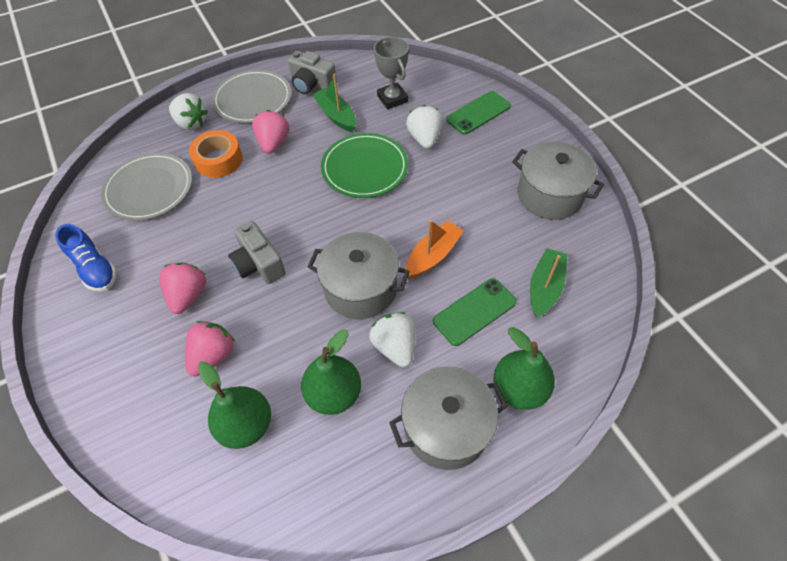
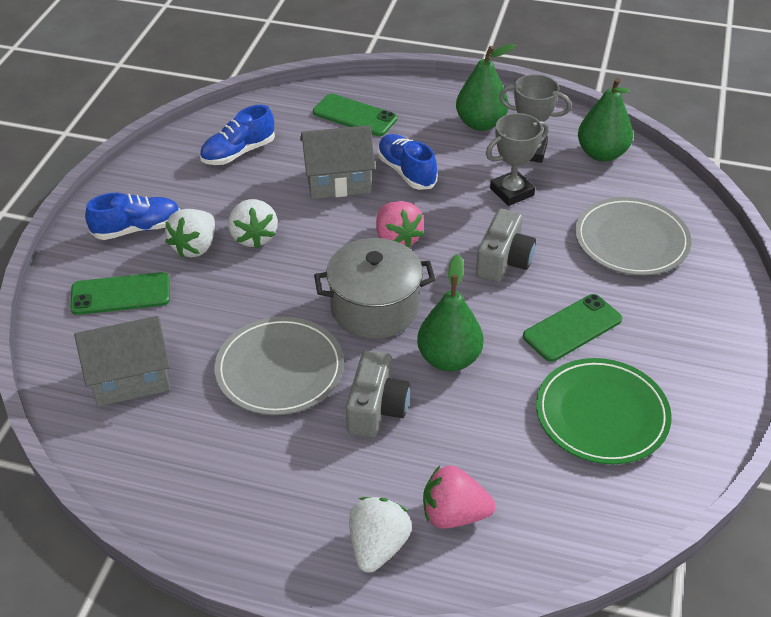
blue shoe: 1 -> 3
green boat: 2 -> 0
green phone: 2 -> 3
grey house: 0 -> 2
grey pot: 3 -> 1
grey trophy: 1 -> 2
orange boat: 1 -> 0
orange tape: 1 -> 0
pink strawberry: 3 -> 2

